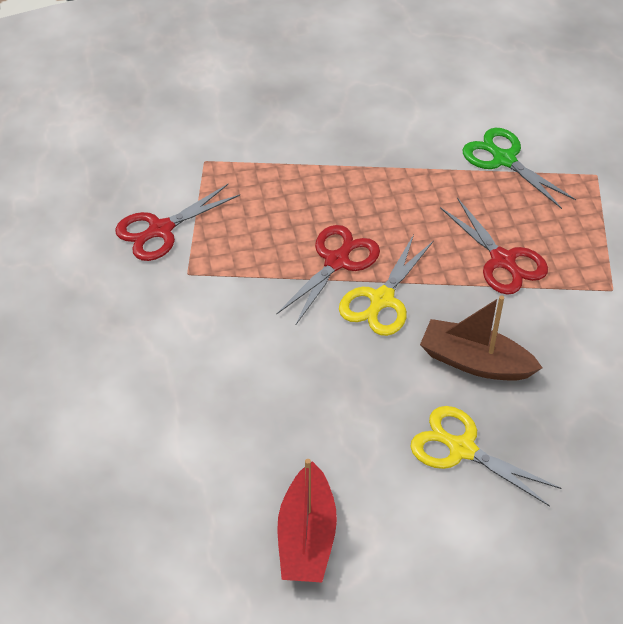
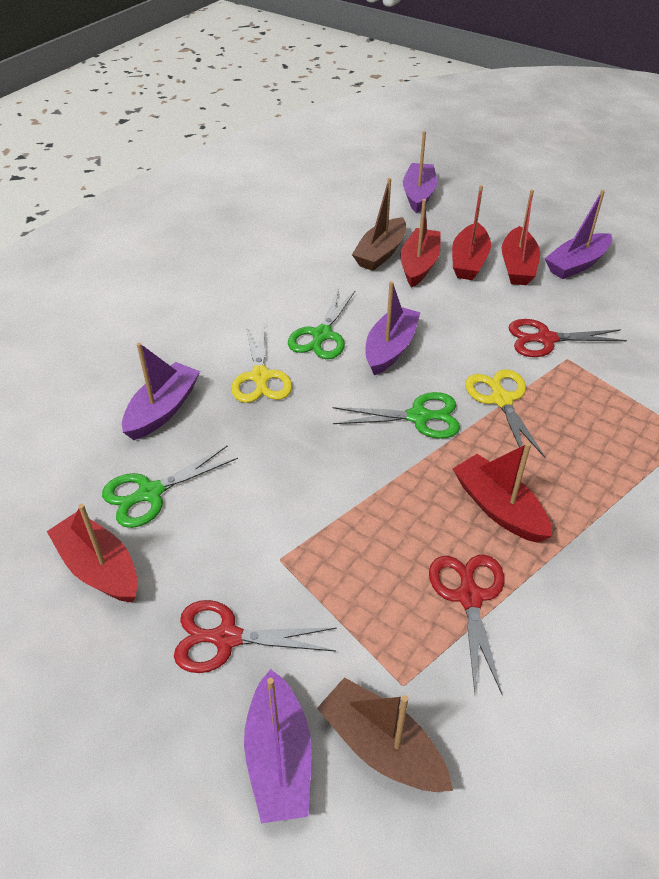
brown boat: 1 -> 2
green scissors: 1 -> 3
purple boat: 0 -> 5
red boat: 1 -> 5

